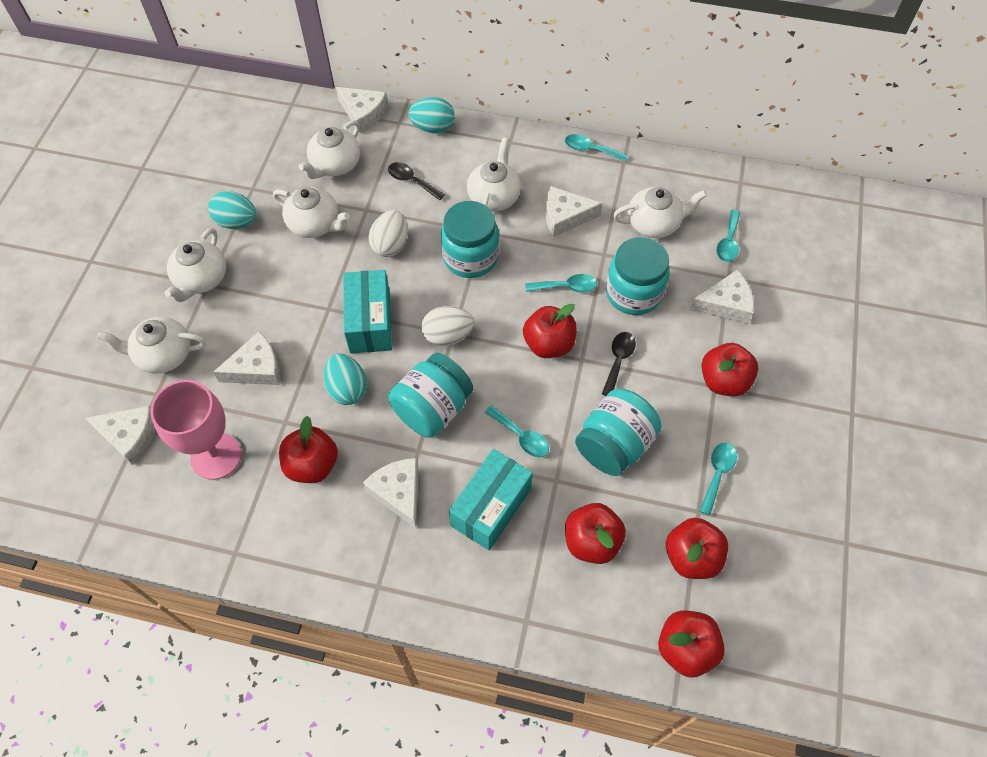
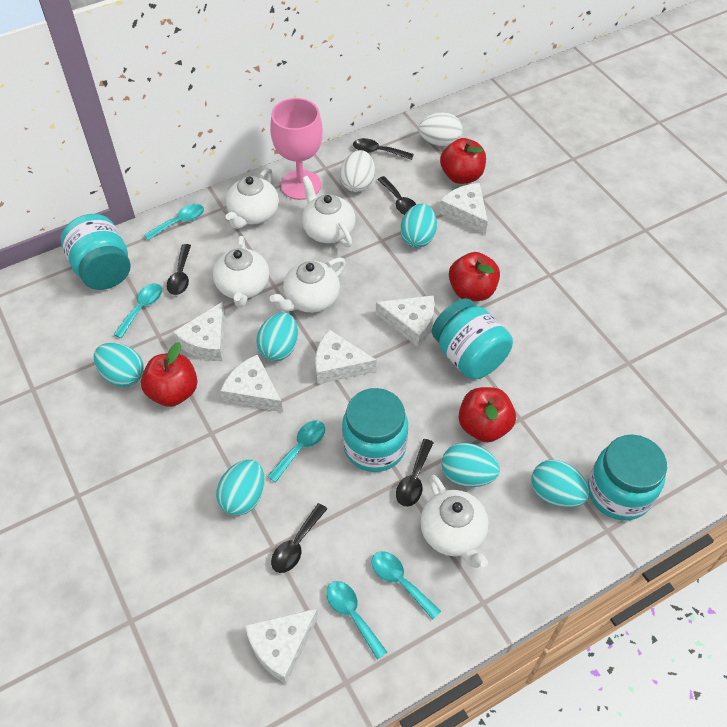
black spoon: 2 -> 5
red apple: 6 -> 4
turquoise box: 2 -> 0
turquoise egg: 3 -> 6
white teapot: 6 -> 5

